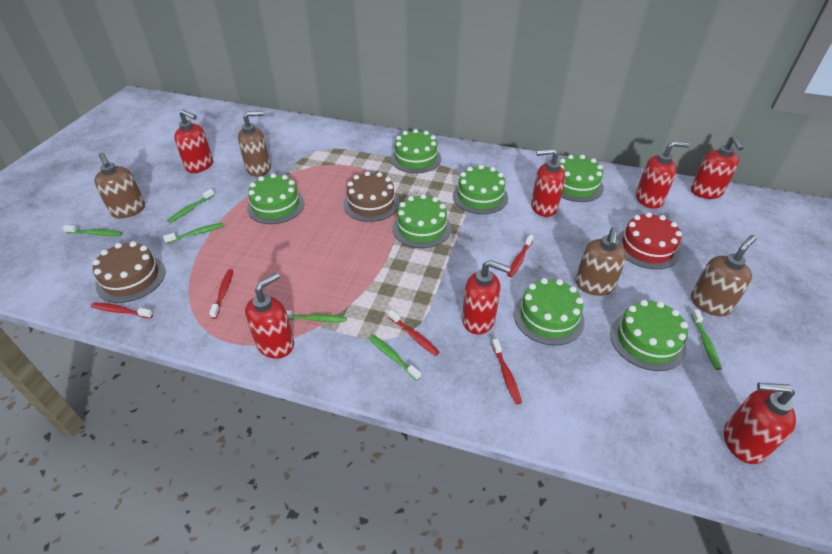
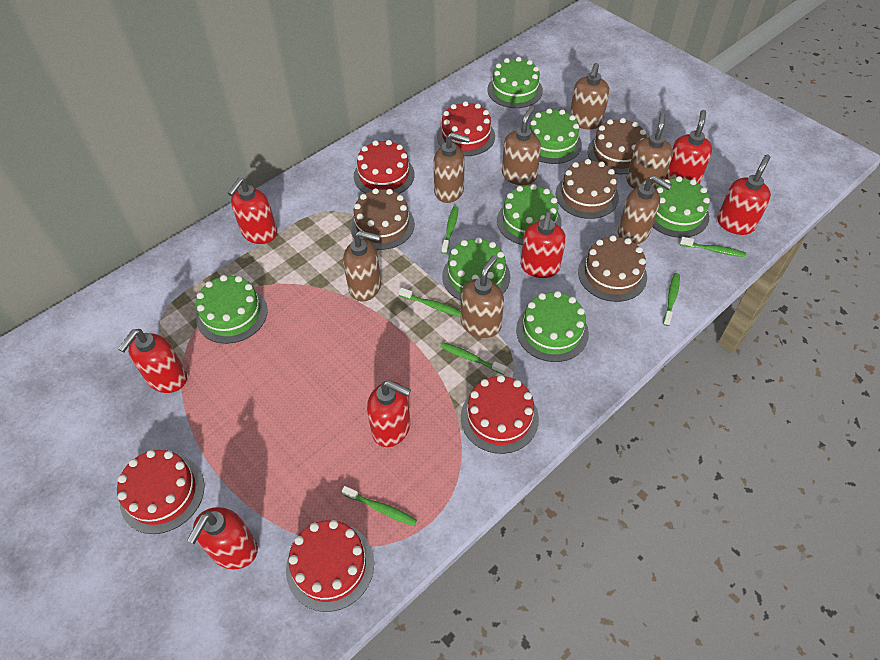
brown cake: 2 -> 4
brown soap dispenser: 4 -> 7
red cake: 1 -> 5
red toothbrush: 5 -> 0

